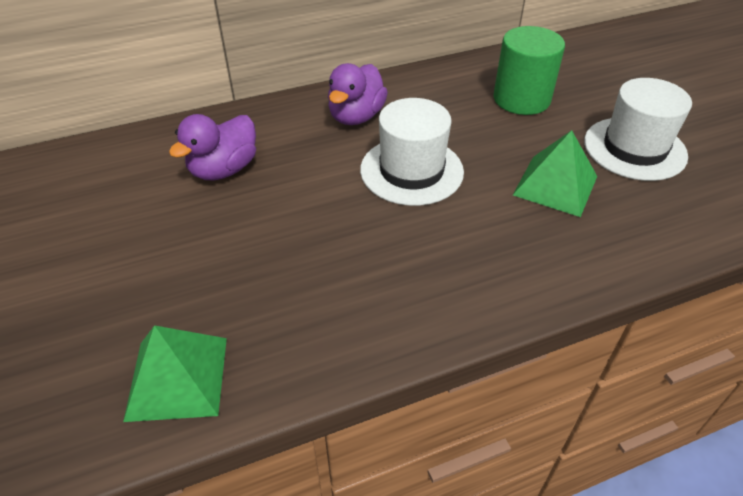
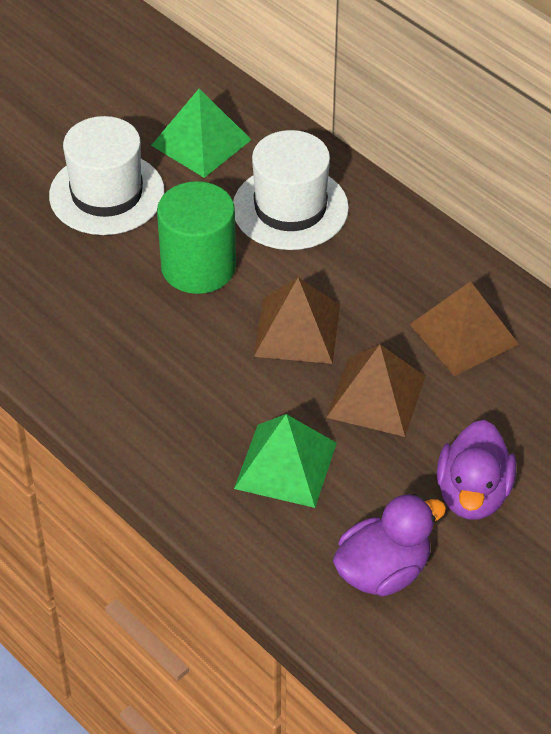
brown pyramid: 0 -> 3

